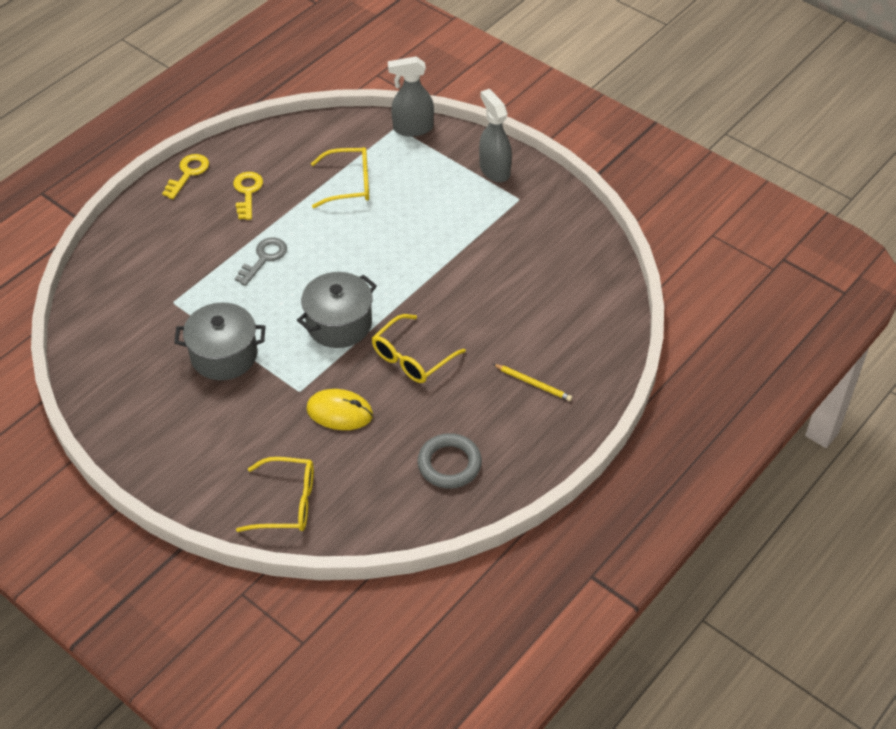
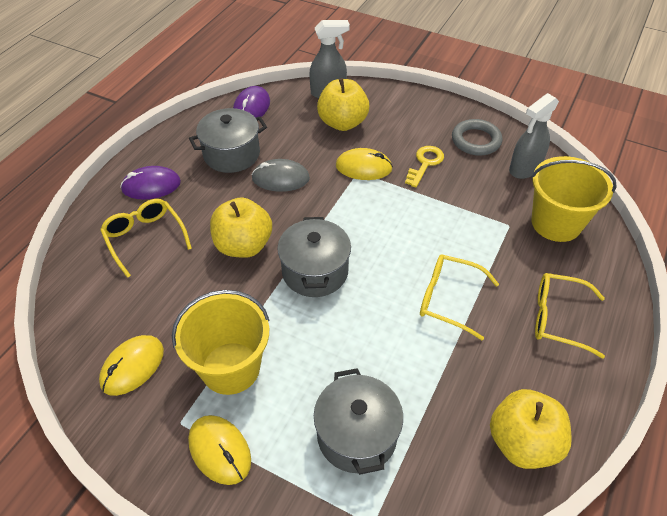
grey key: 1 -> 0
grey mouse: 0 -> 1
grey pot: 2 -> 3
purple mouse: 0 -> 2
yellow apple: 0 -> 3
yellow bucket: 0 -> 2
yellow key: 2 -> 1
yellow mouse: 1 -> 3
yellow pencil: 1 -> 0

